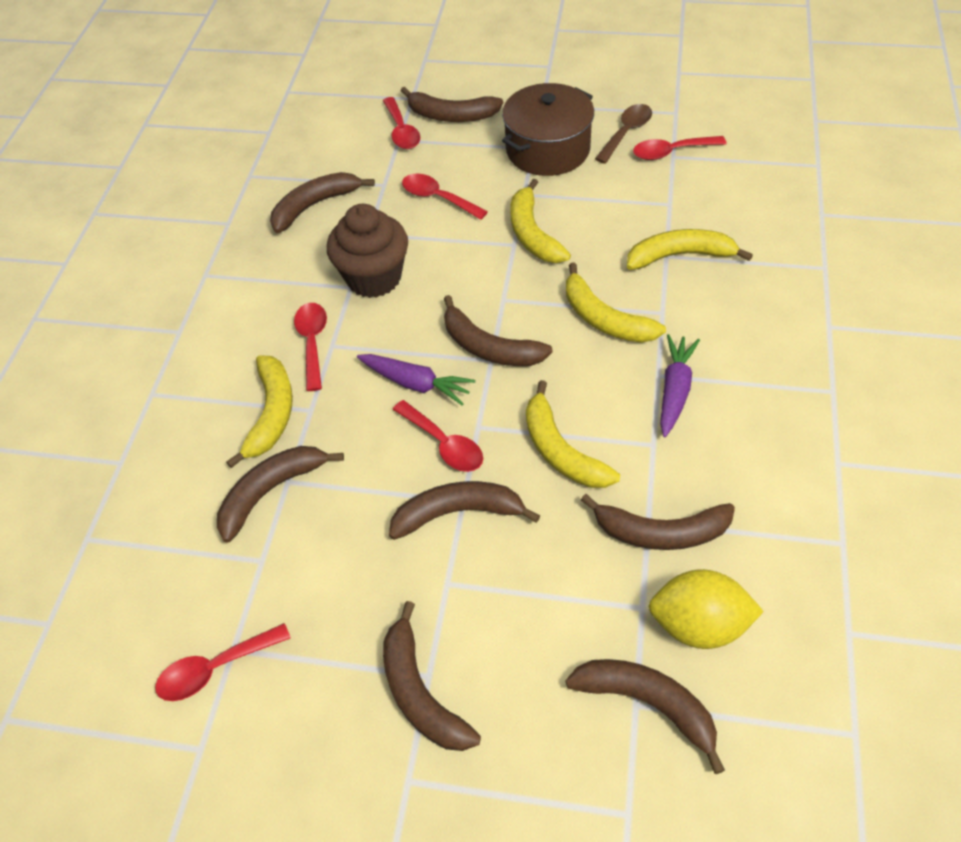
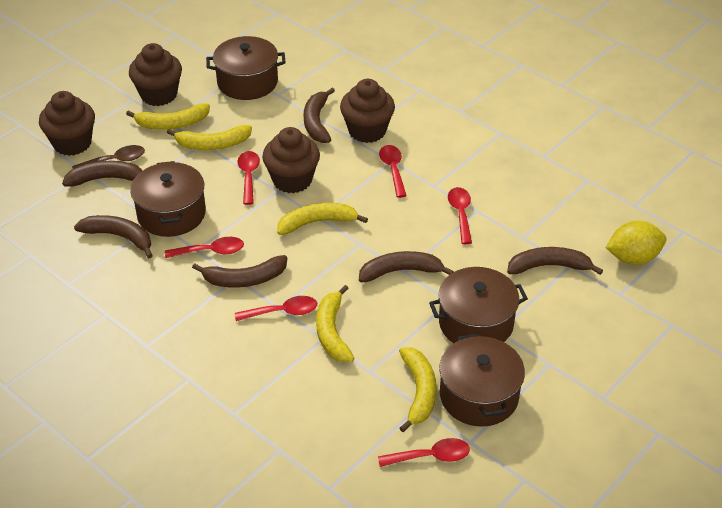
brown banana: 8 -> 6
brown cupcake: 1 -> 4
brown pot: 1 -> 4
purple carrot: 2 -> 0

